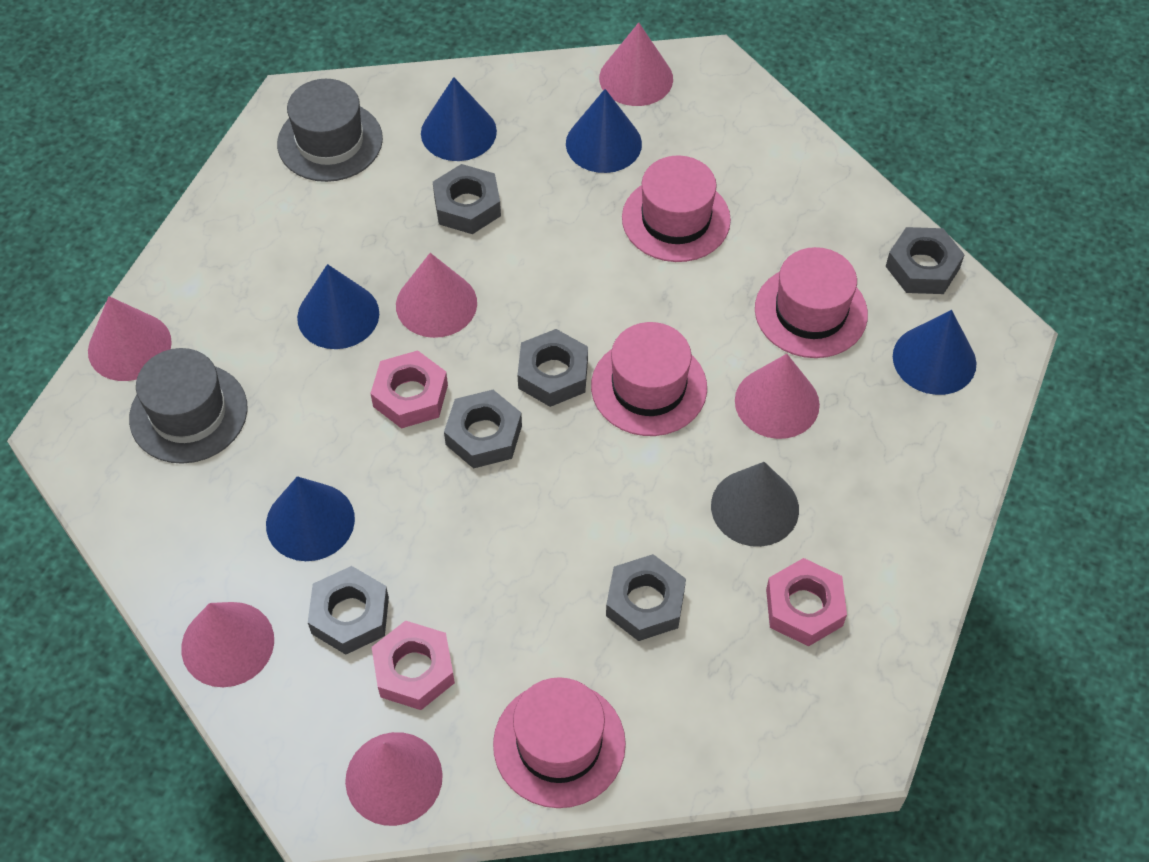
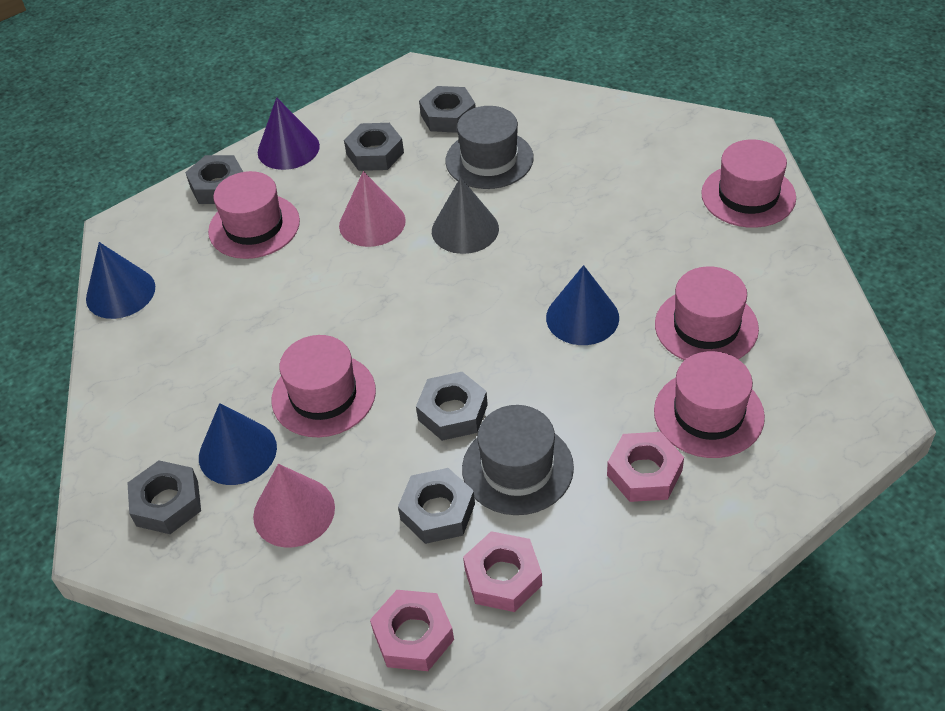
blue cone: 5 -> 3
pink cone: 6 -> 2
pink hat: 4 -> 5
purple cone: 0 -> 1

